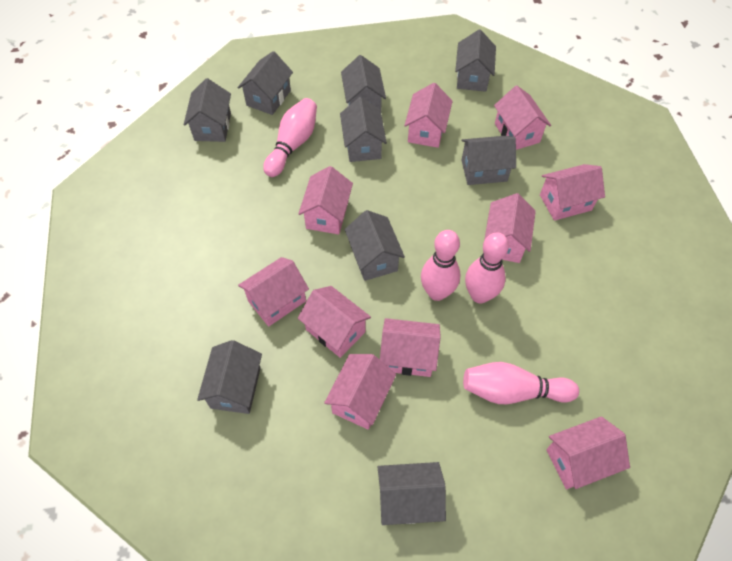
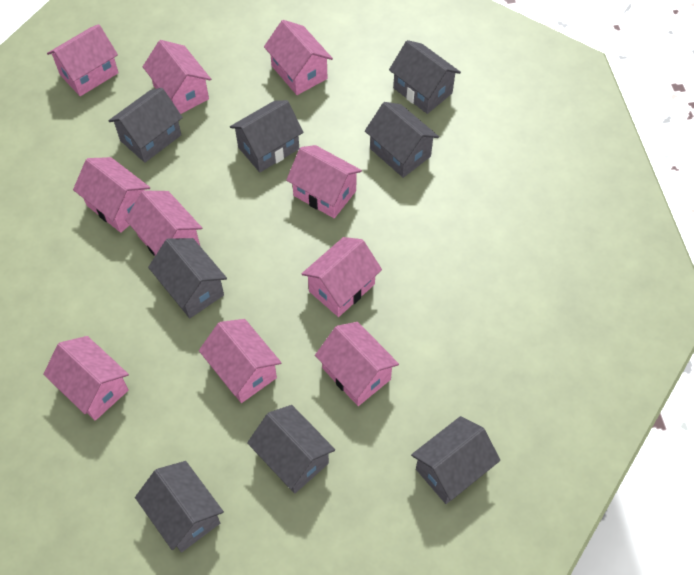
grey house: 9 -> 8
pink bowling pin: 4 -> 0

